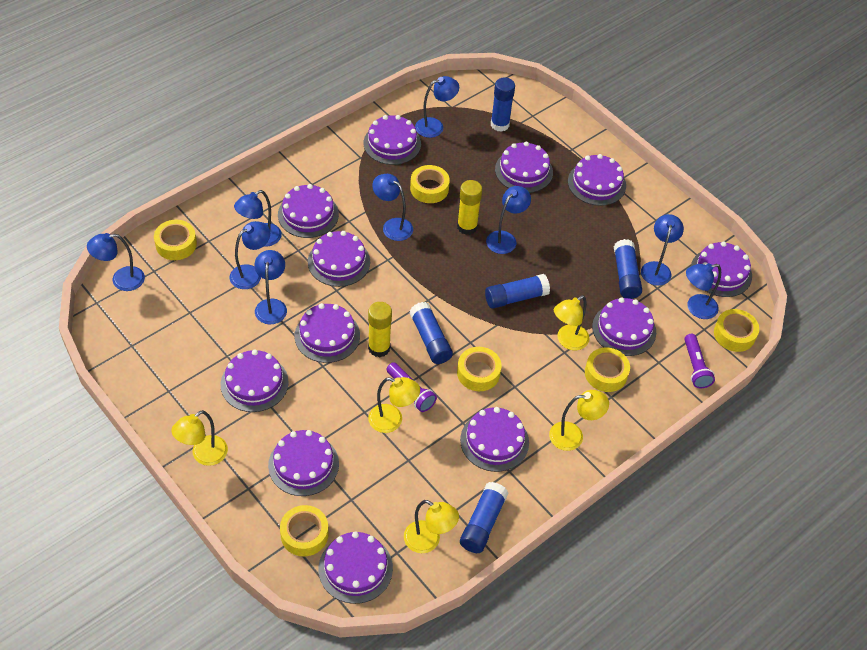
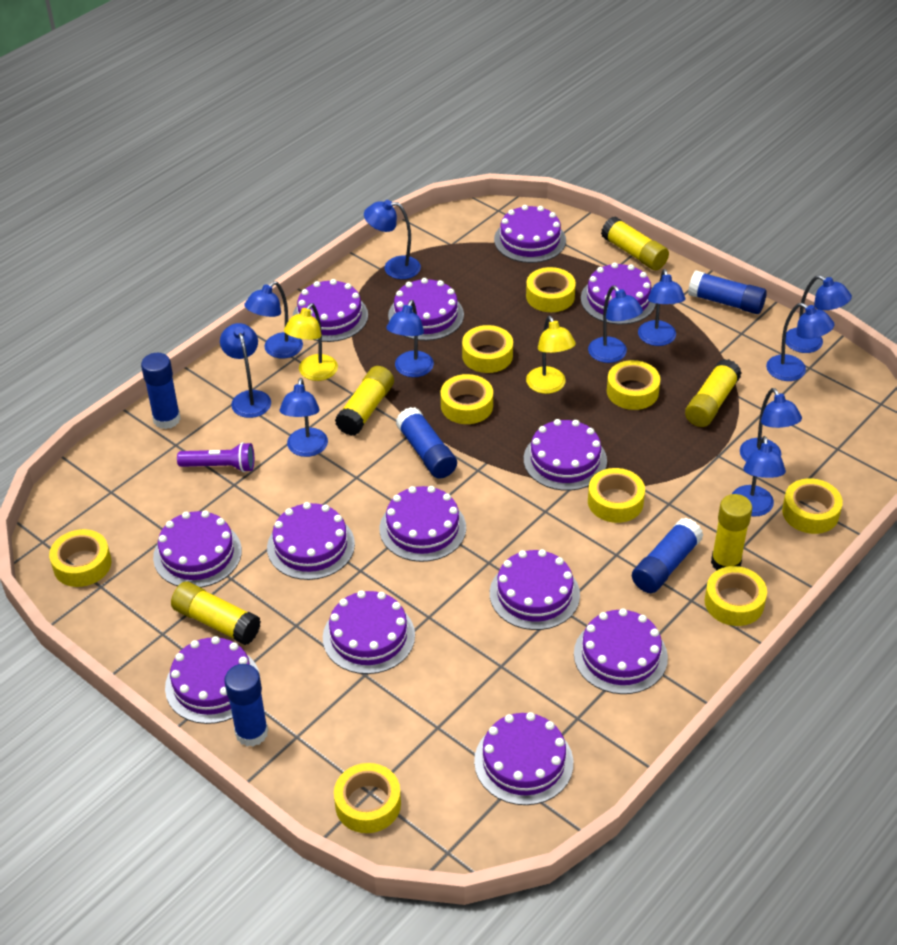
blue lamp: 9 -> 11
purple cake: 12 -> 13
purple flashlight: 2 -> 1
yellow glue stick: 2 -> 5
yellow lamp: 5 -> 2
yellow tape: 6 -> 9

